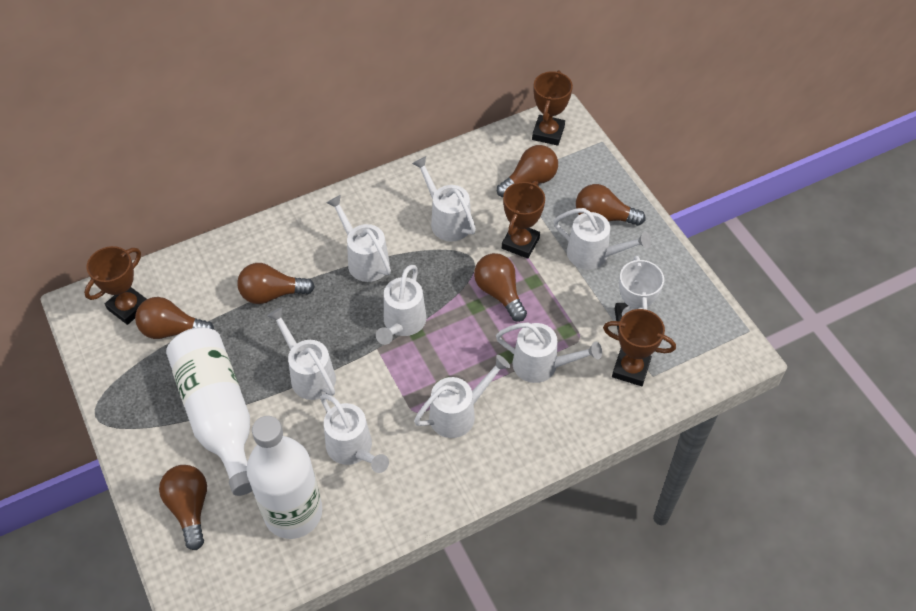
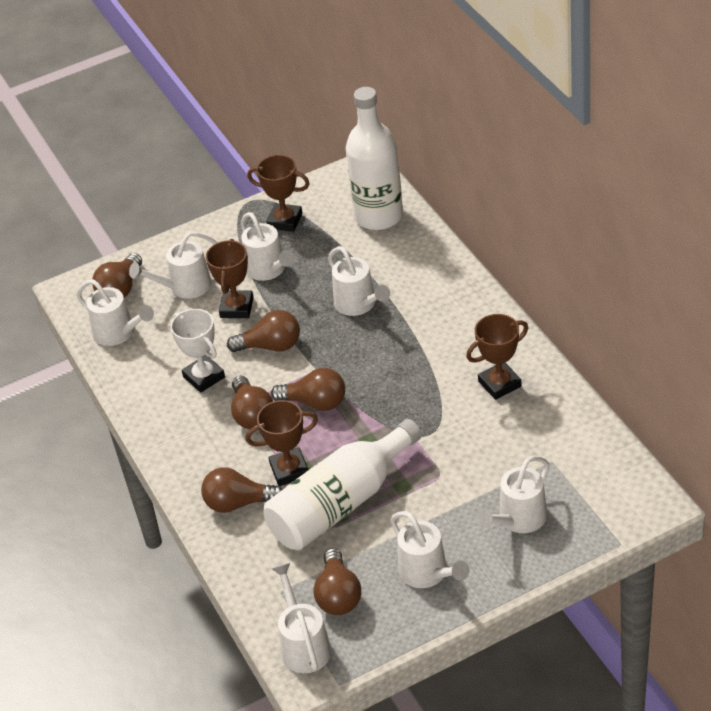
white watering can: 8 -> 7

